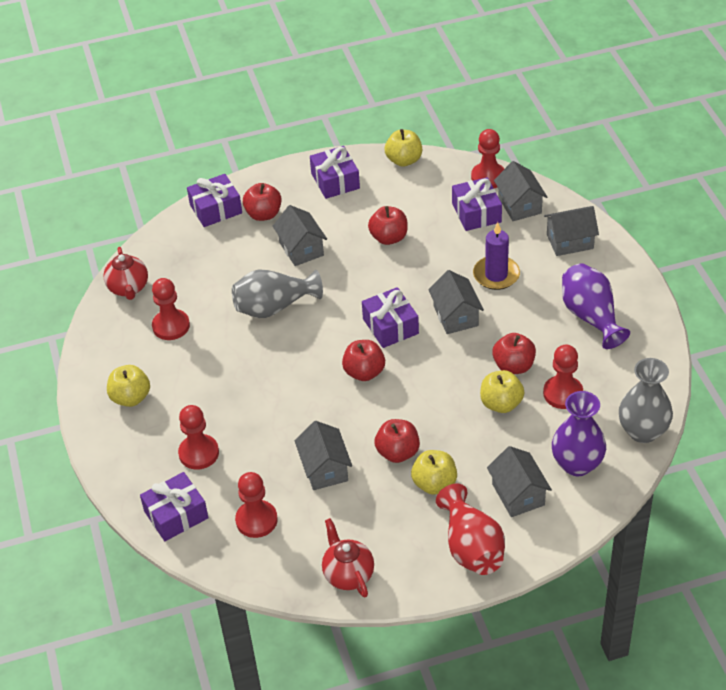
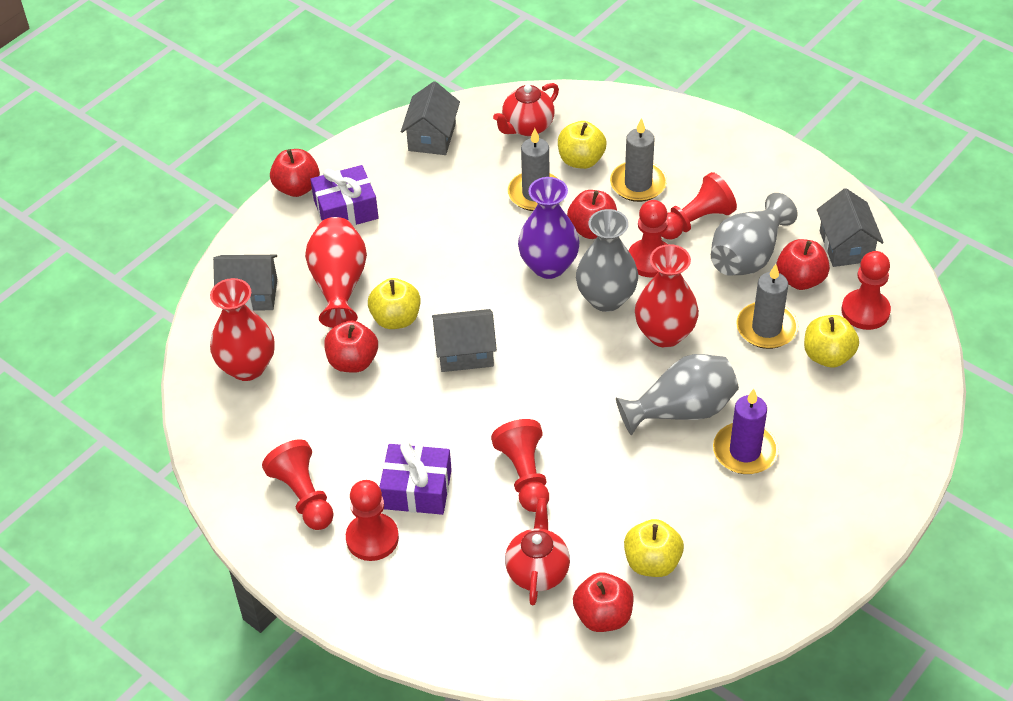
grey candle: 0 -> 3
grey house: 6 -> 4
grey vase: 2 -> 3
purple gift: 5 -> 2
purple vase: 2 -> 1
red pawn: 5 -> 6
red vase: 1 -> 3

